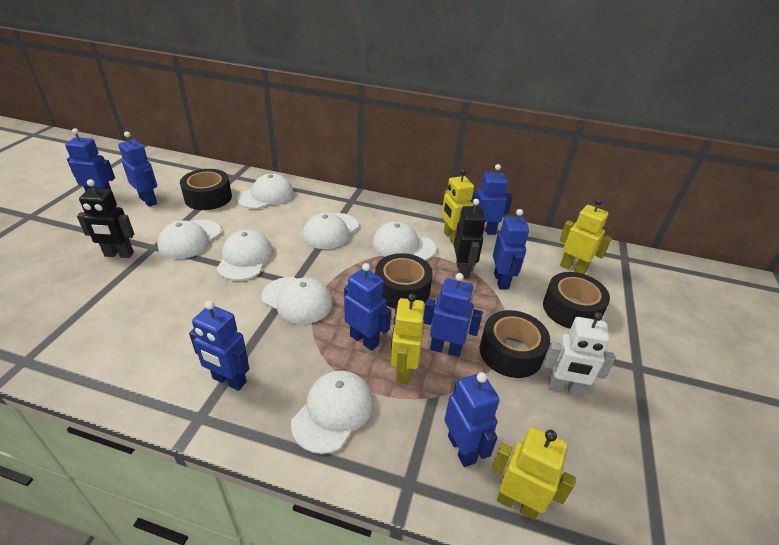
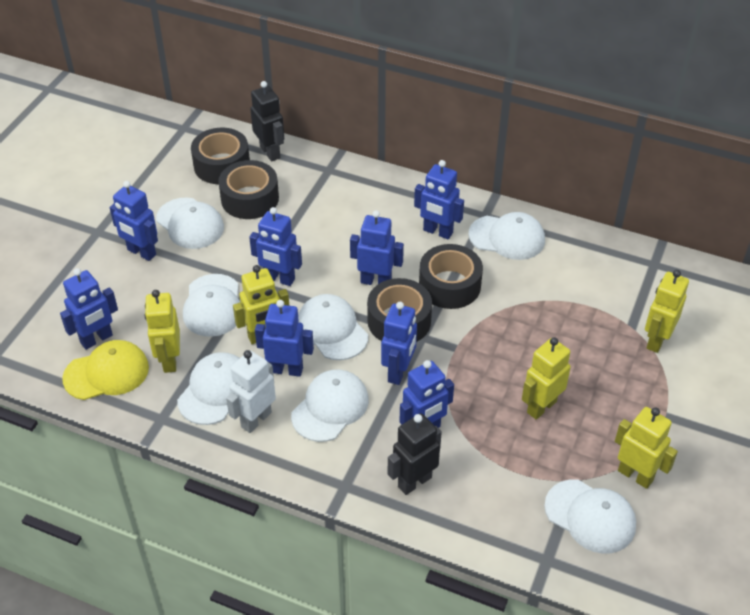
yellow cap: 0 -> 1
yellow robot: 4 -> 5

